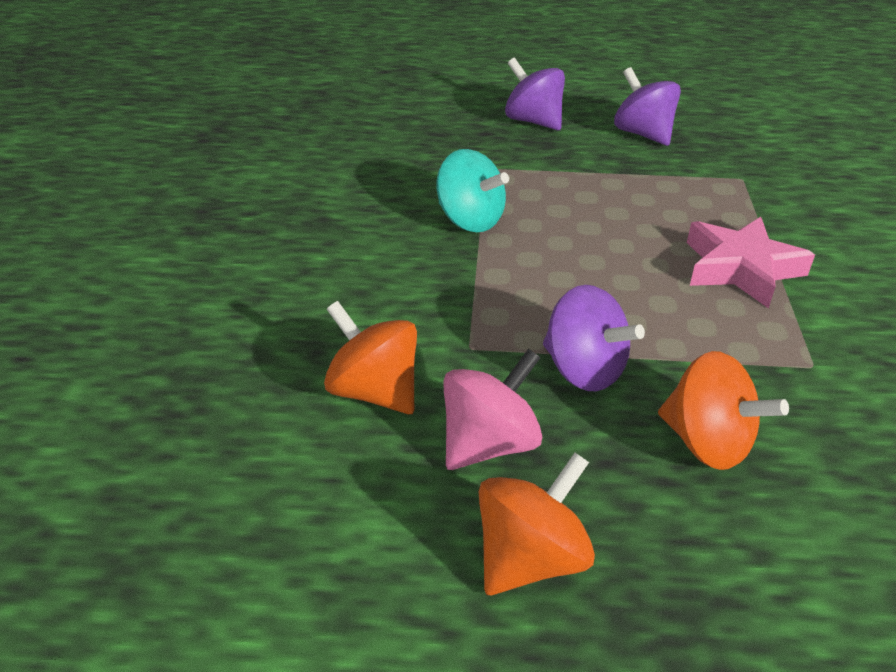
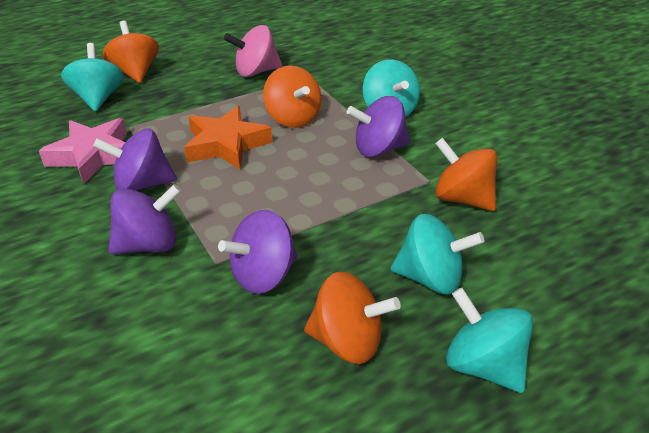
orange spinning top: 3 -> 4
orange star: 0 -> 1
purple spinning top: 3 -> 4
turquoise spinning top: 1 -> 4

